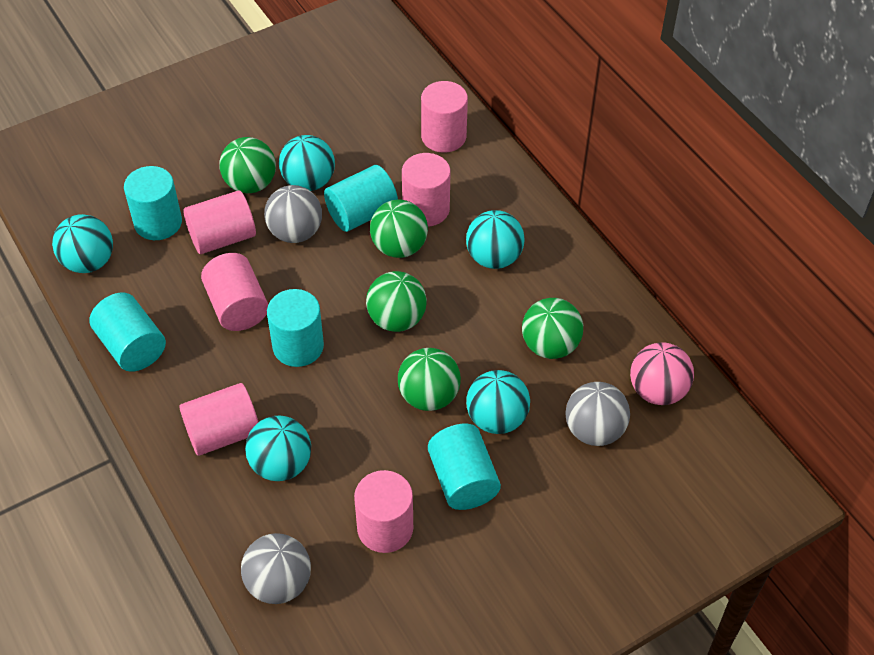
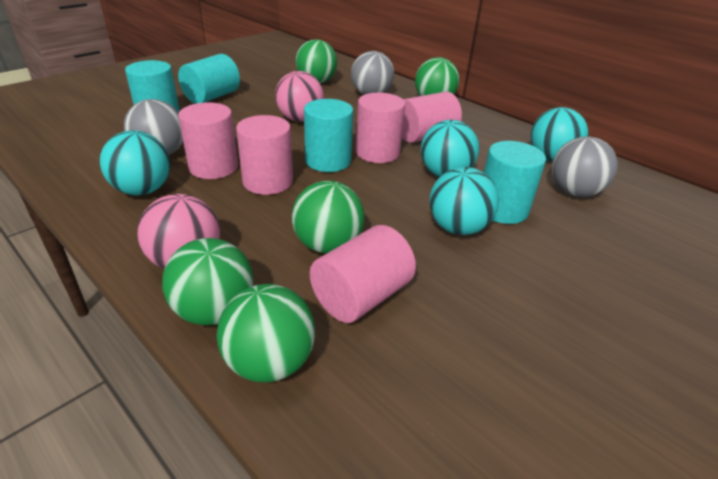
pink ball: 1 -> 2
pink cylinder: 6 -> 5
turquoise ball: 5 -> 4
turquoise cylinder: 5 -> 4

